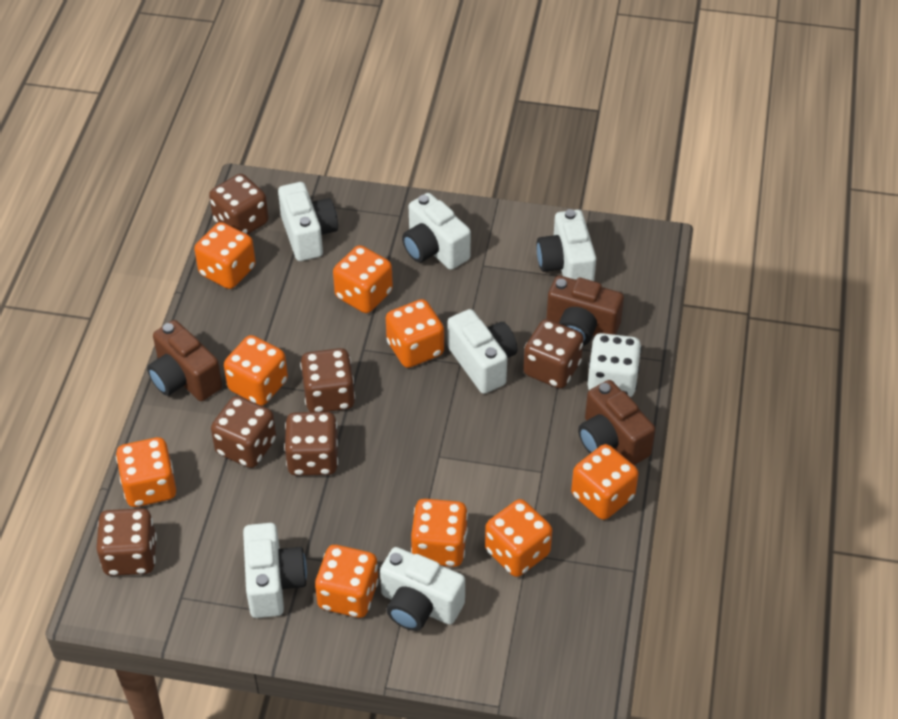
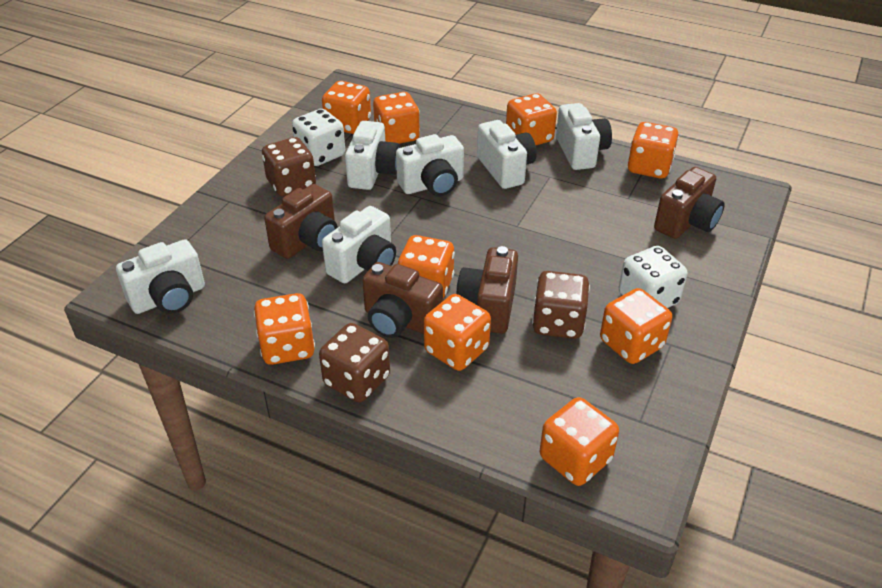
brown camera: 3 -> 4
brown dice: 6 -> 3
white dice: 1 -> 2

